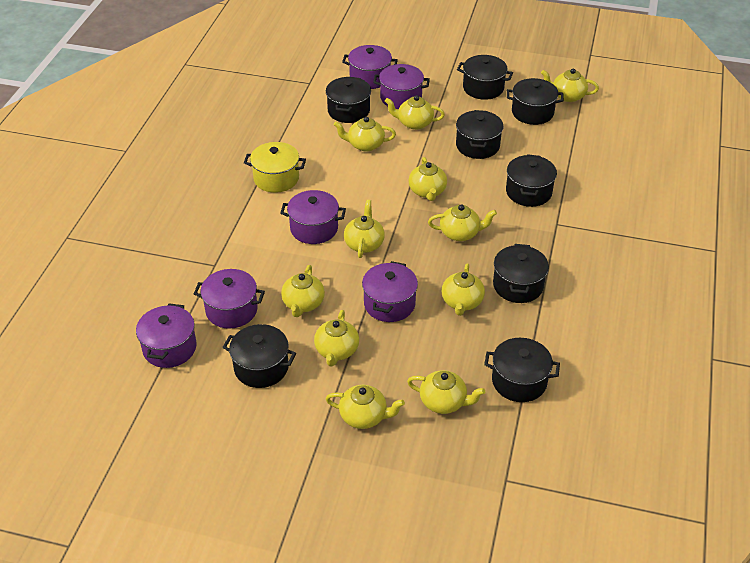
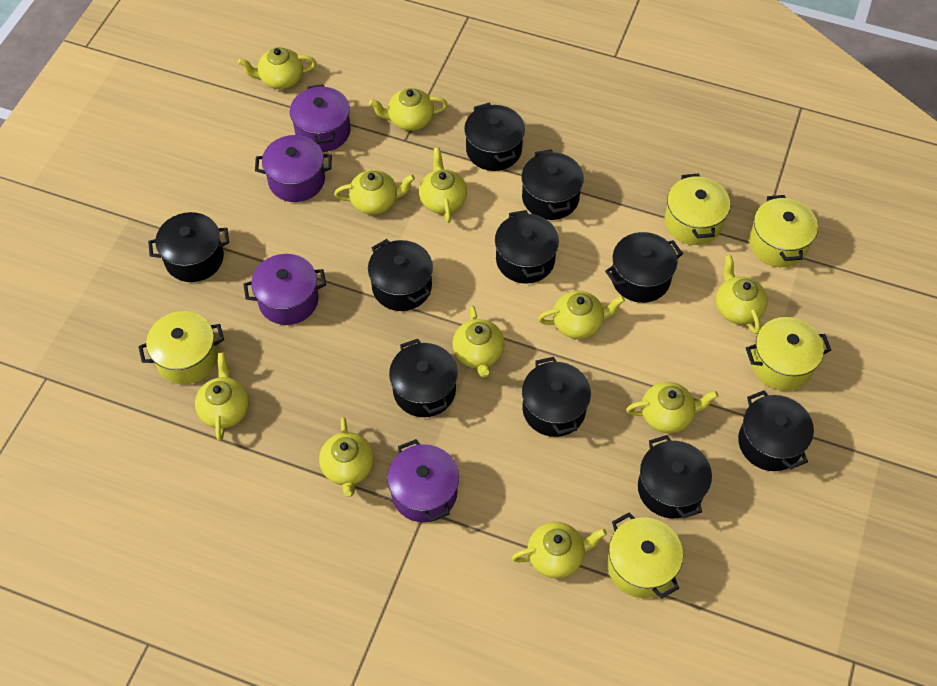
black pot: 8 -> 10
purple pot: 6 -> 4
yellow pot: 1 -> 5

